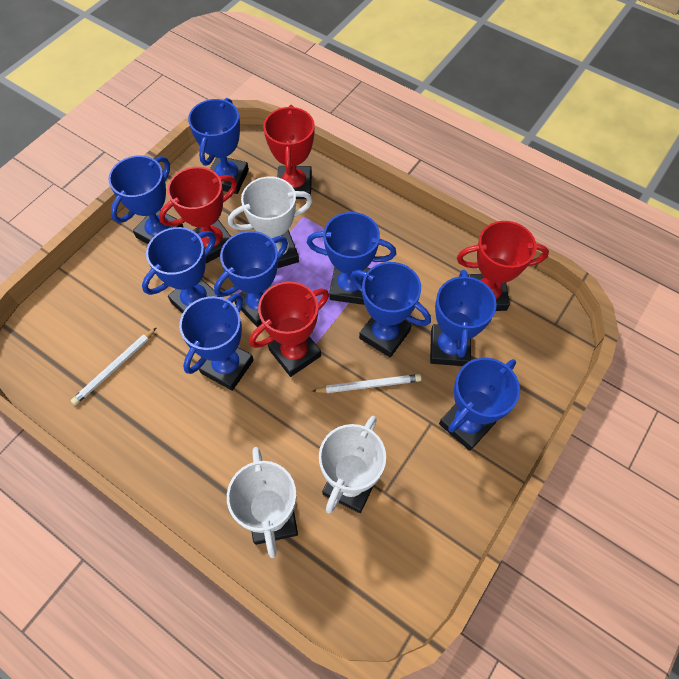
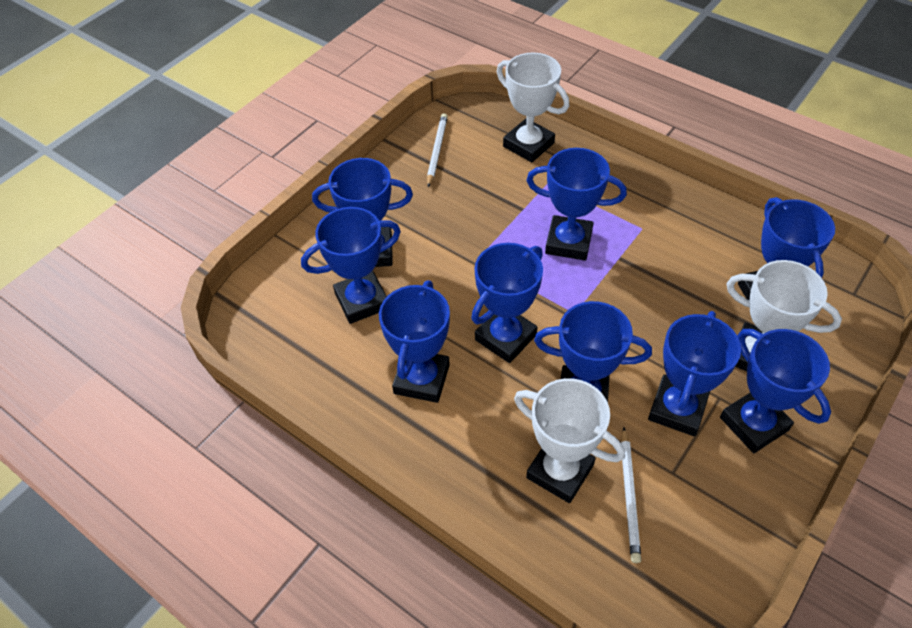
red trophy: 4 -> 0

